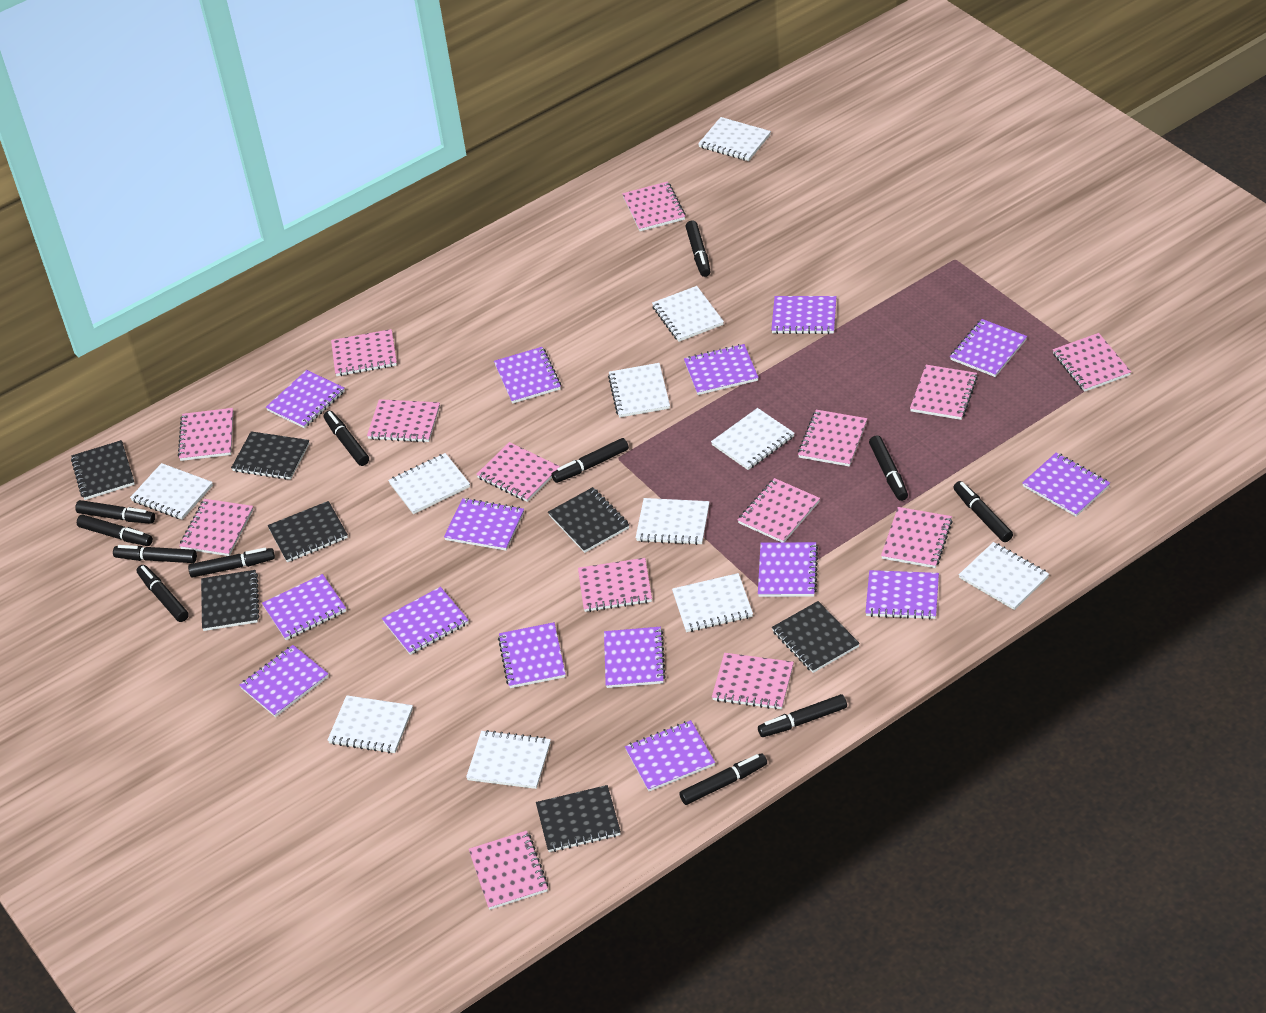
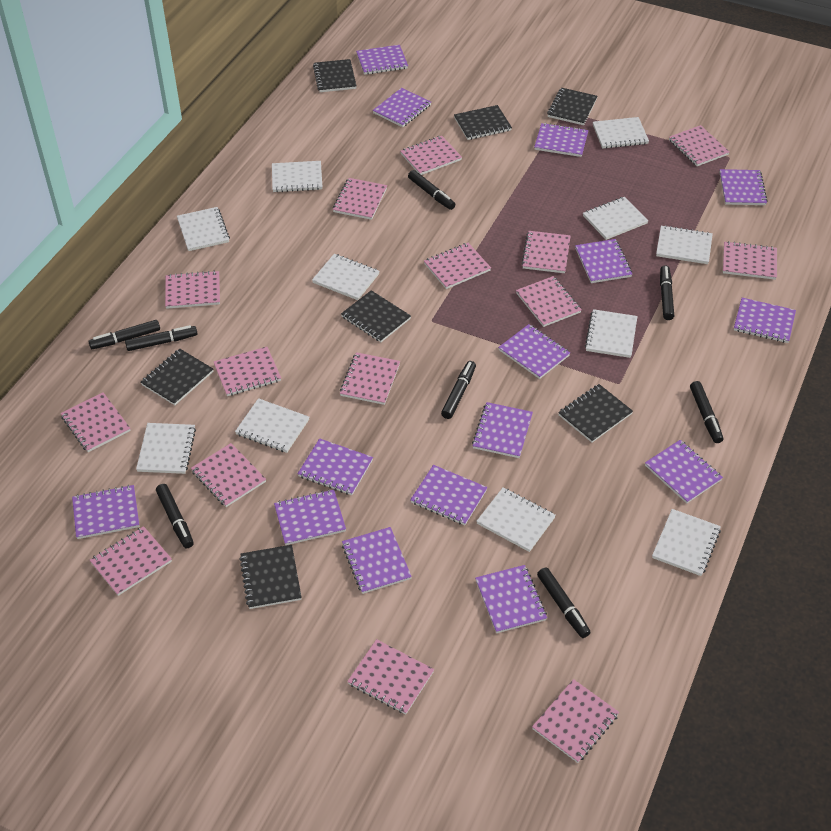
black marker: 12 -> 8
pink notebook: 14 -> 15

